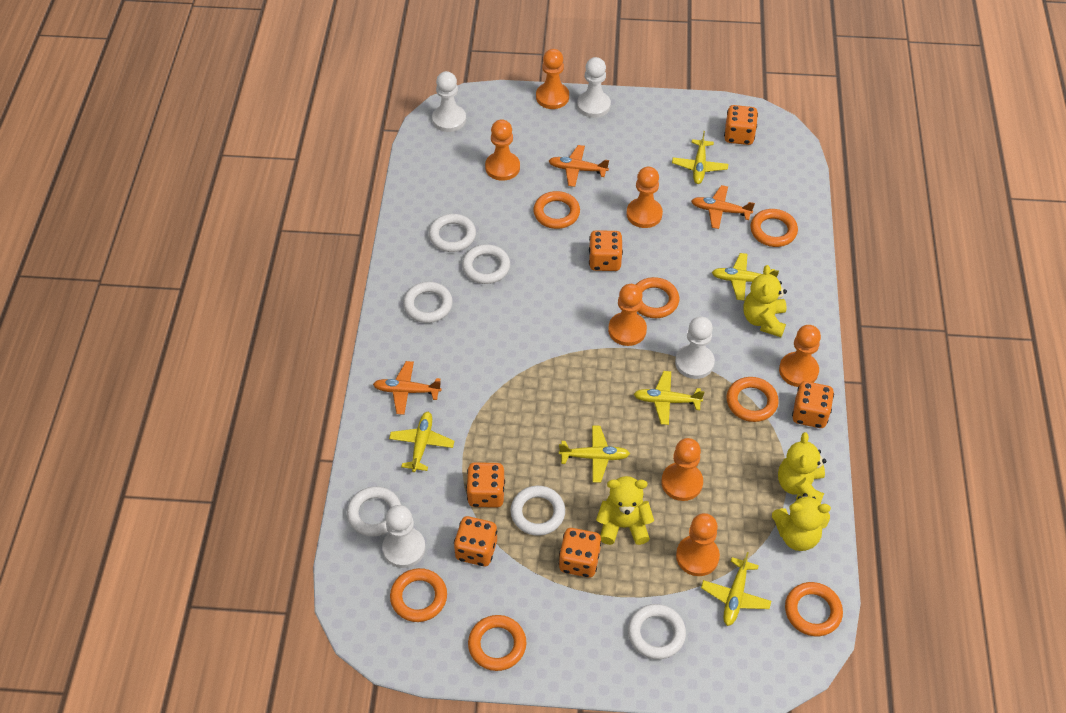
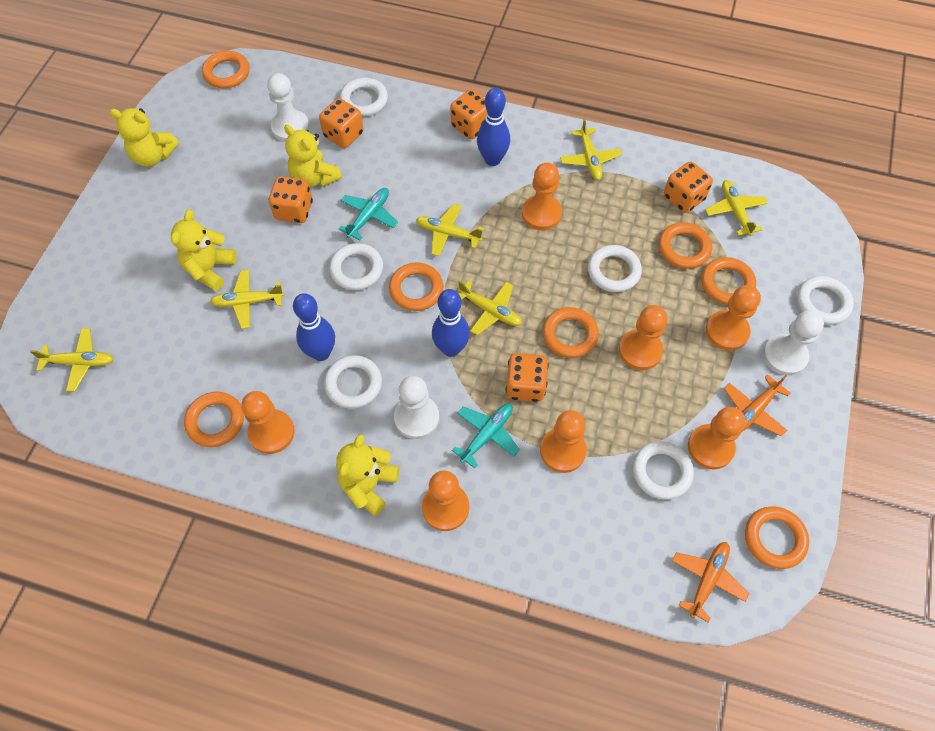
blue bowling pin: 0 -> 3
orange dice: 6 -> 5
orange plane: 3 -> 2
turquoise plane: 0 -> 2
white pawn: 4 -> 3

